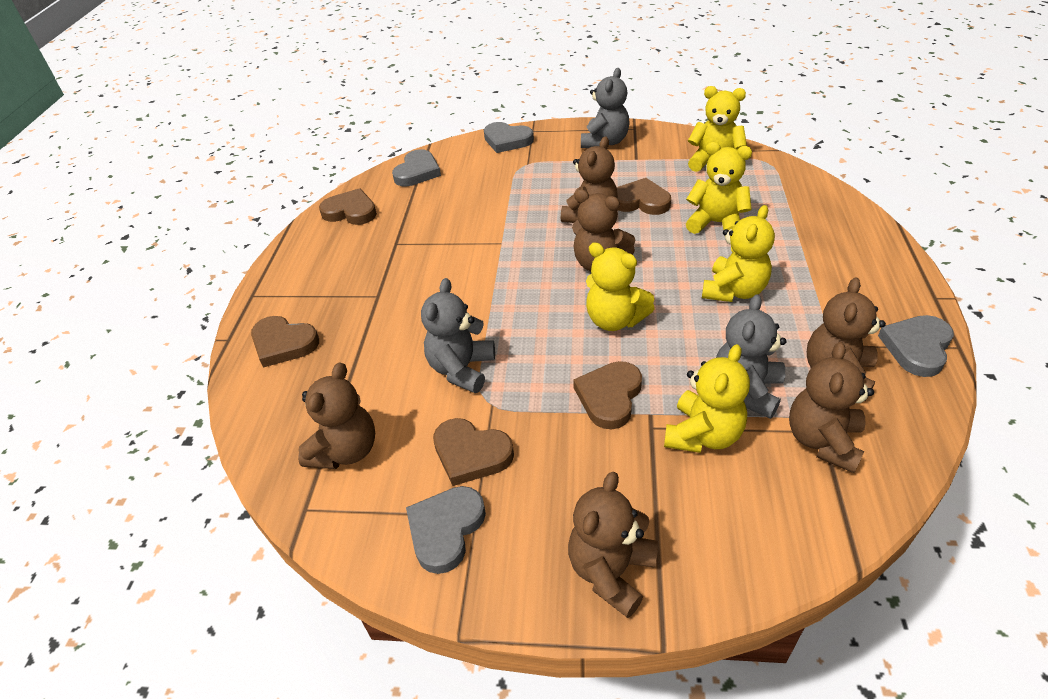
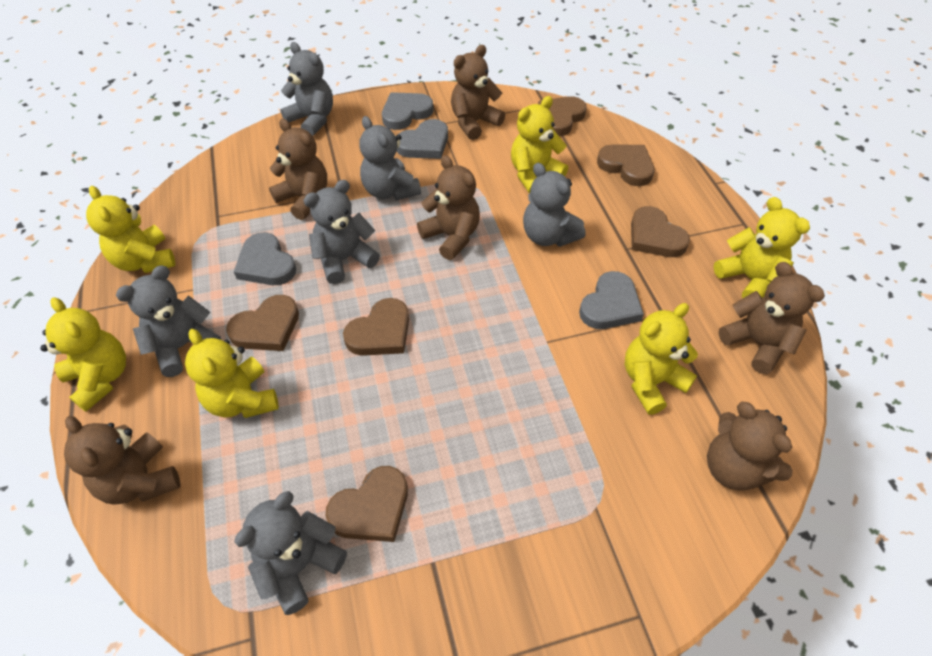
brown heart: 5 -> 6
grey teddy bear: 3 -> 6
yellow teddy bear: 5 -> 6

